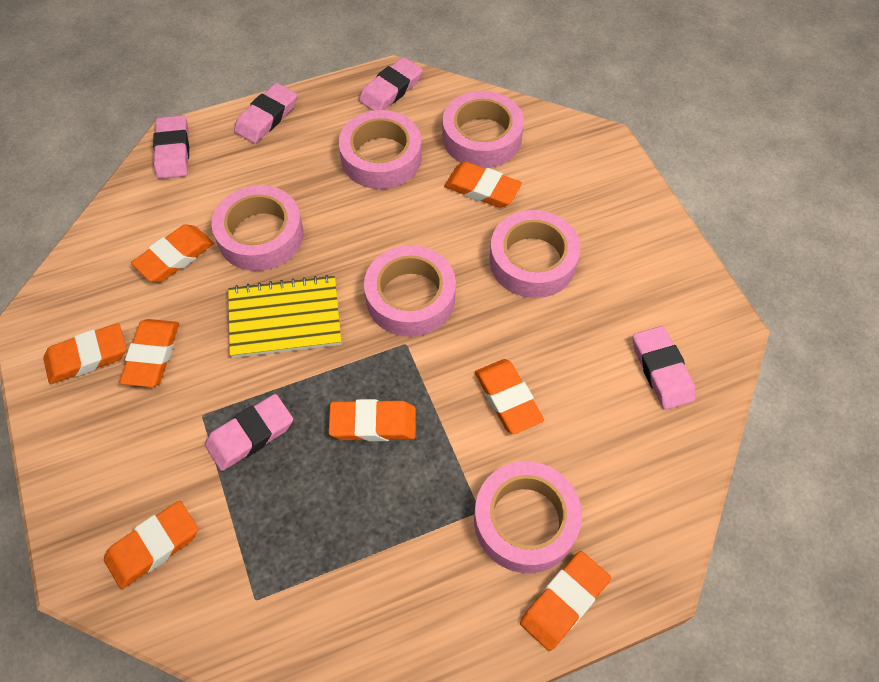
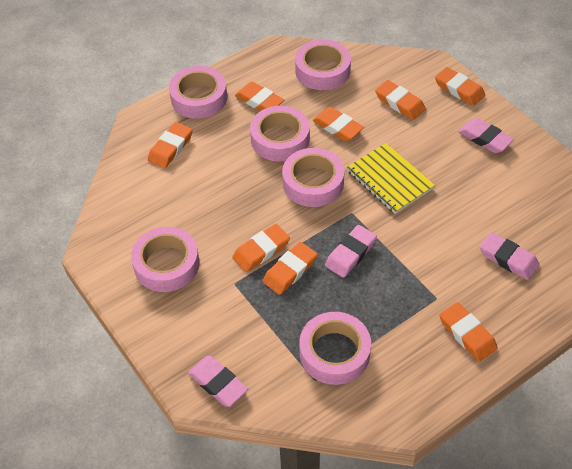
pink eraser: 5 -> 4

